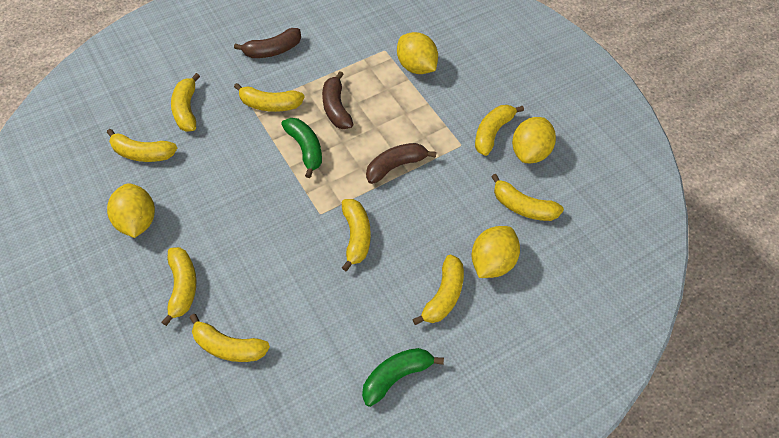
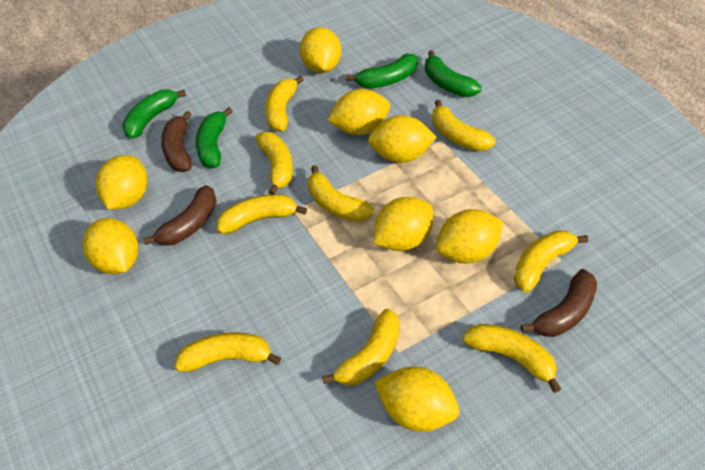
green banana: 2 -> 4
yellow lemon: 4 -> 8

